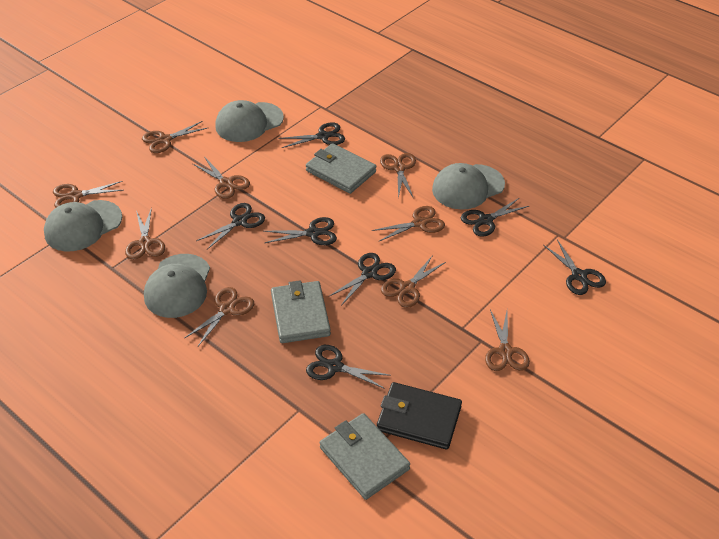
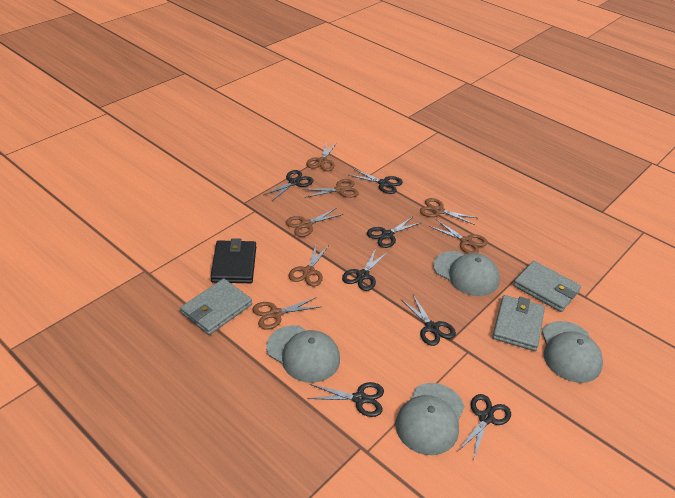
brown scissors: 9 -> 7

